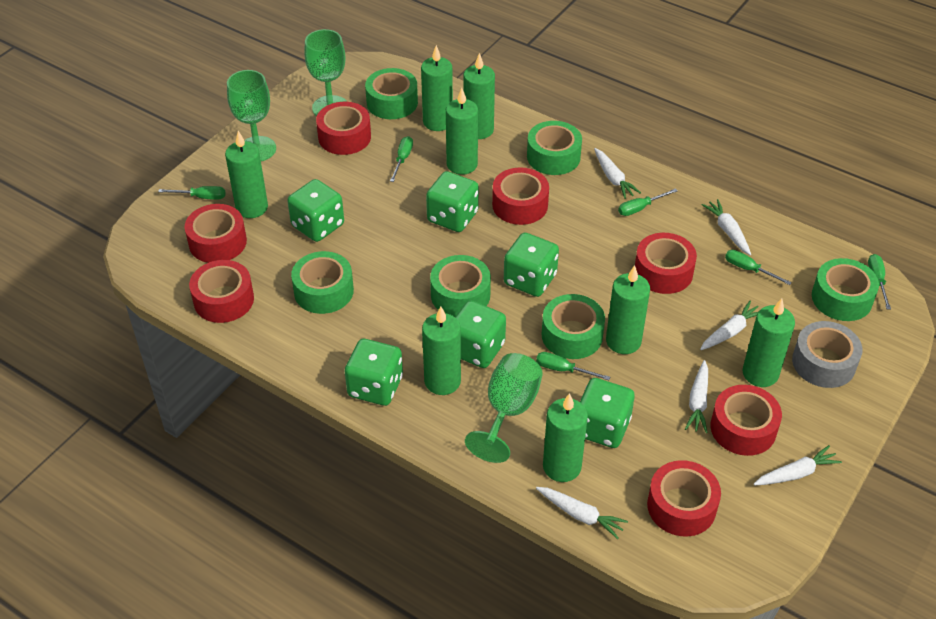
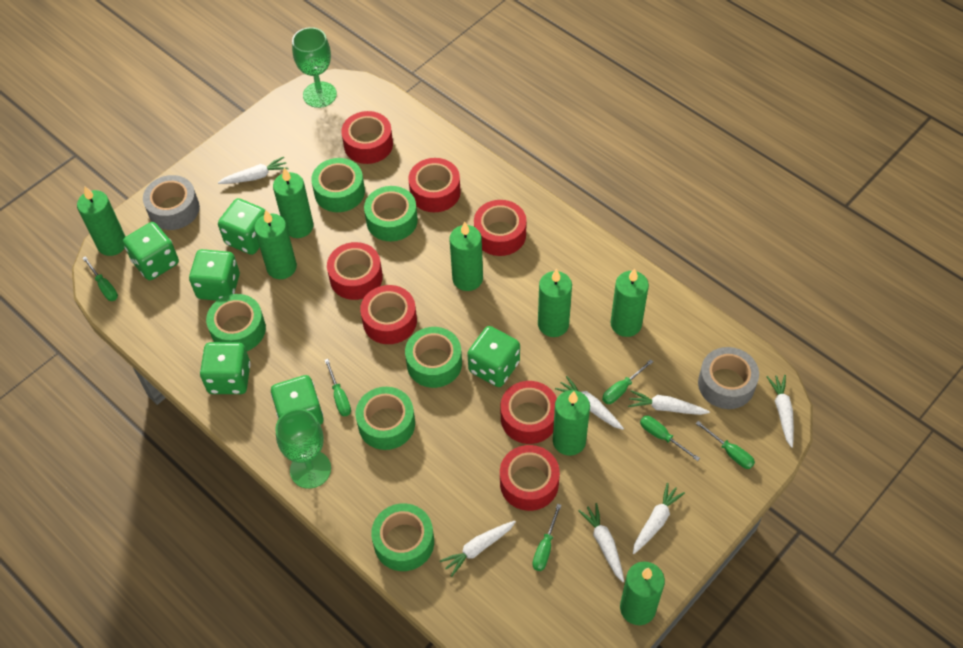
green goblet: 3 -> 2
grey tape: 1 -> 2
white carrot: 6 -> 7

